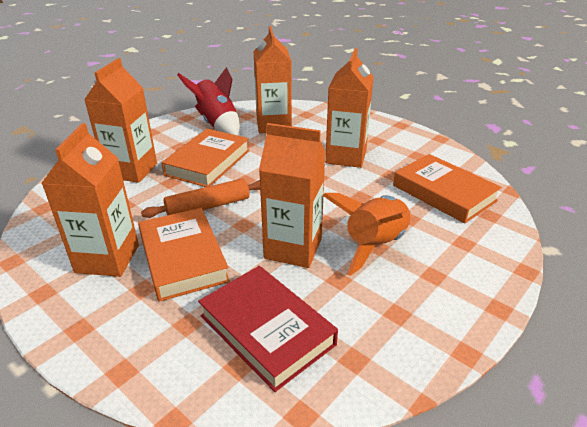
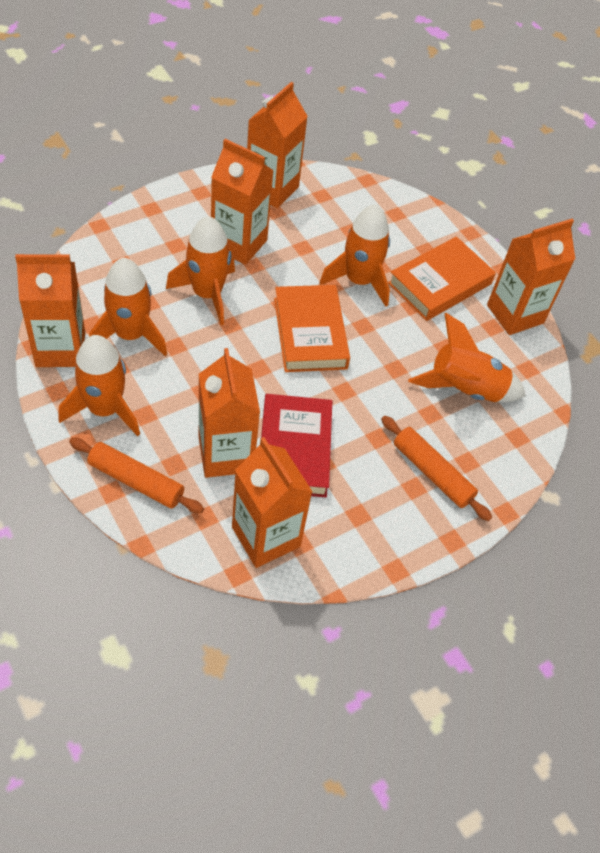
orange book: 3 -> 2
orange carton: 5 -> 6
orange rocket: 1 -> 5
orange rolling pin: 1 -> 2
red rocket: 1 -> 0

